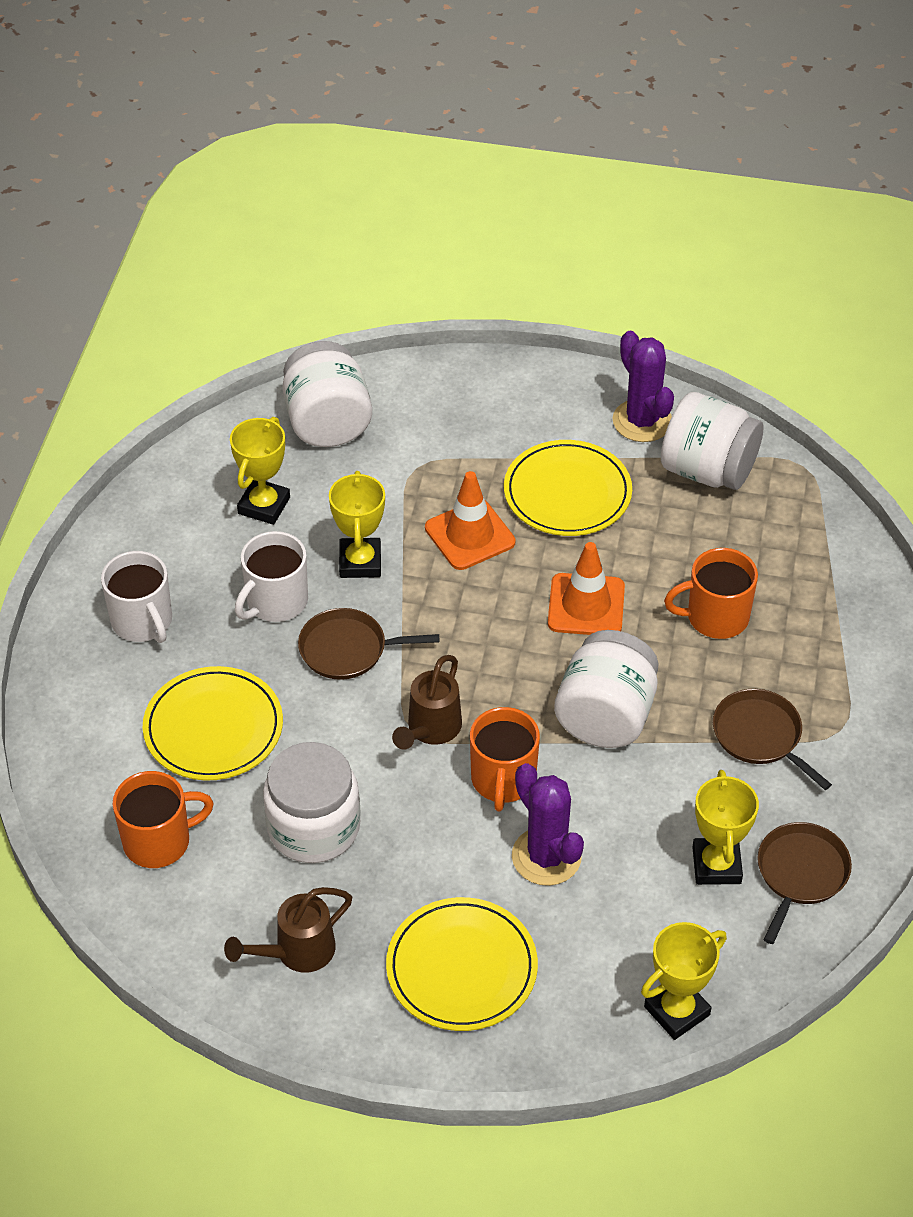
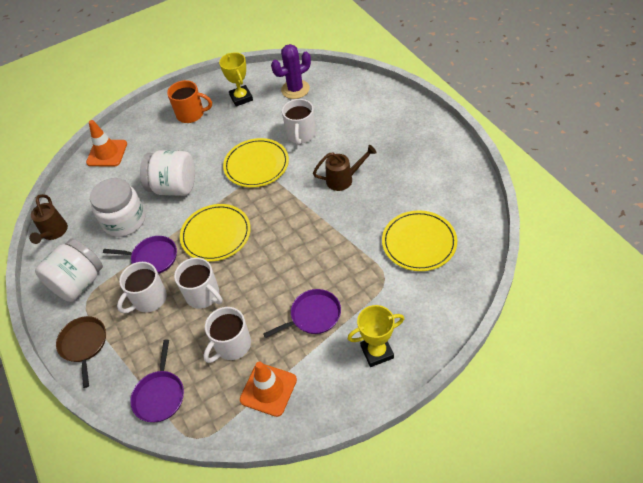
brown pan: 3 -> 1
orange mug: 3 -> 1
purple cactus: 2 -> 1
purple pan: 0 -> 3
white jar: 4 -> 3
white mug: 2 -> 4
yellow trophy: 4 -> 2

